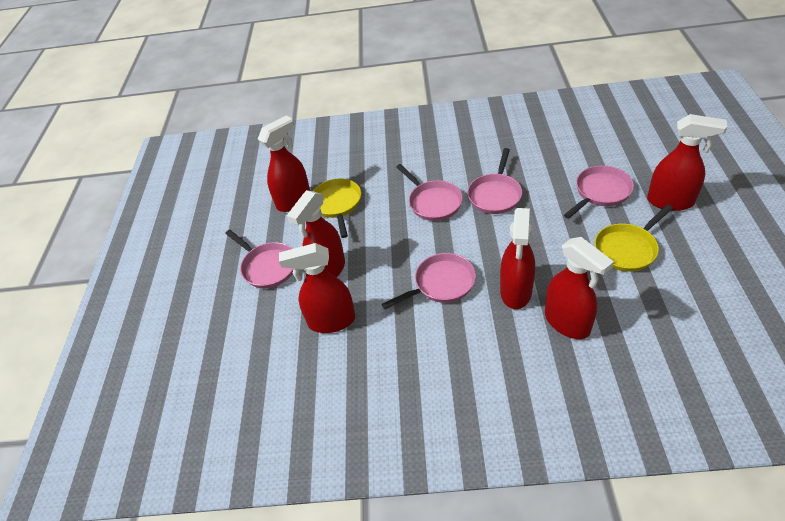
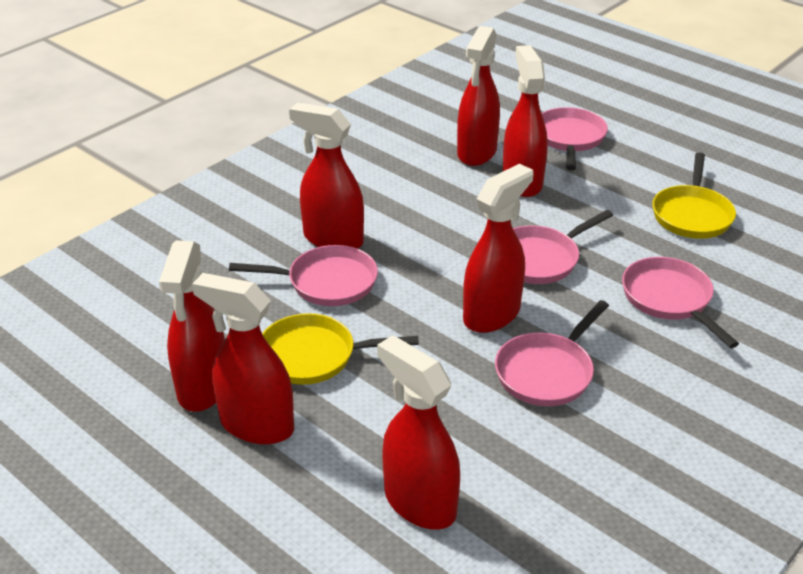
red spray bottle: 6 -> 7

